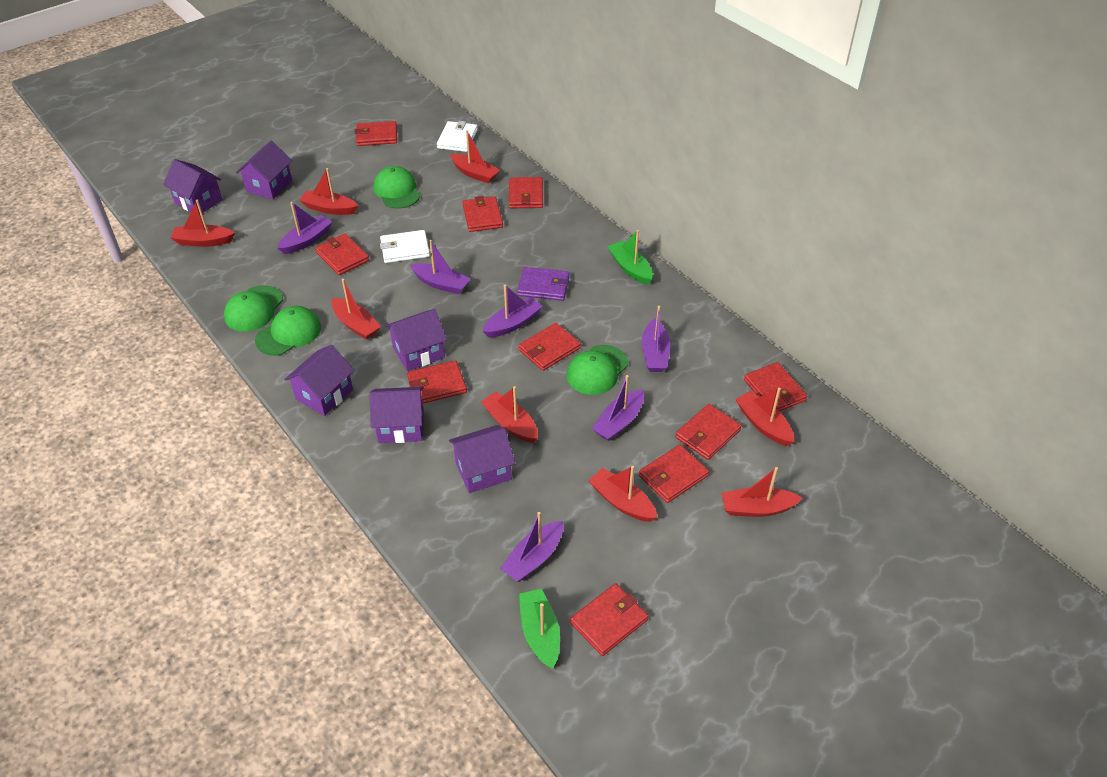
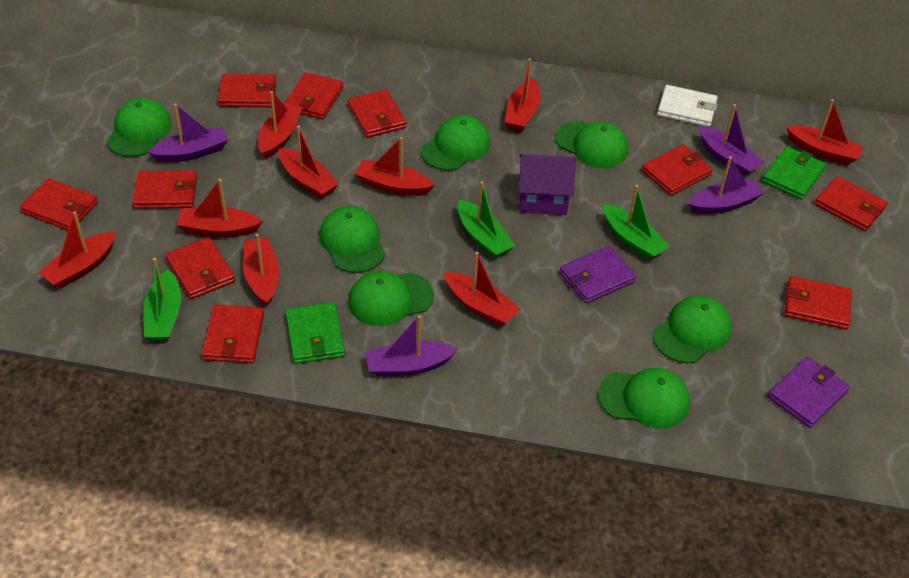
green boat: 2 -> 3
green cap: 4 -> 7
green wallet: 0 -> 2
purple boat: 6 -> 4
purple house: 6 -> 1
purple wallet: 1 -> 2
red boat: 8 -> 9
white wallet: 2 -> 1

